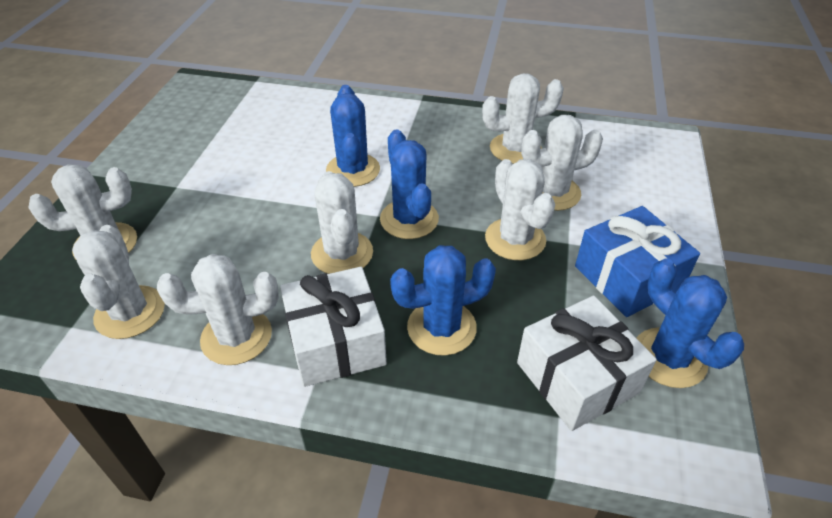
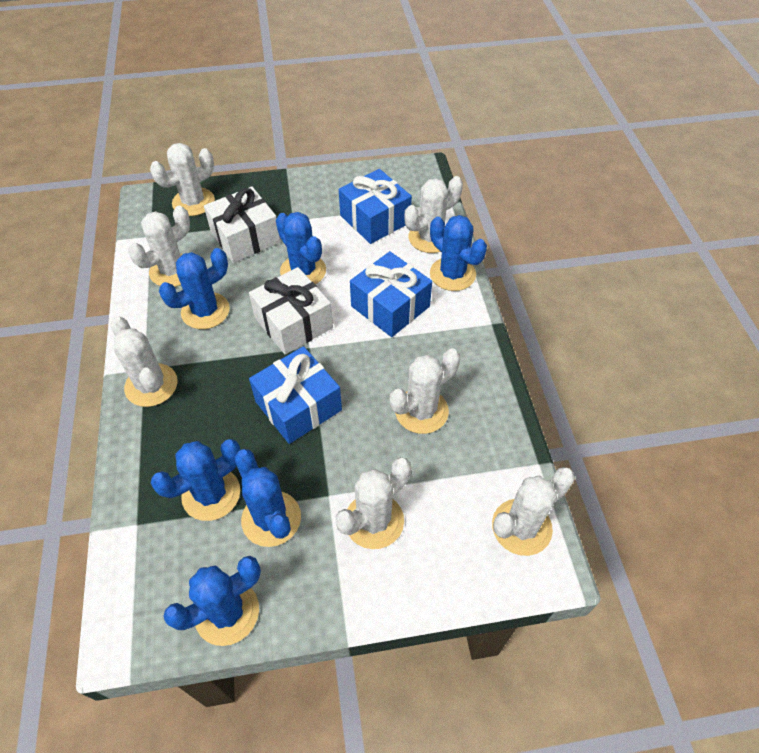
blue cactus: 4 -> 6
blue gift: 1 -> 3

